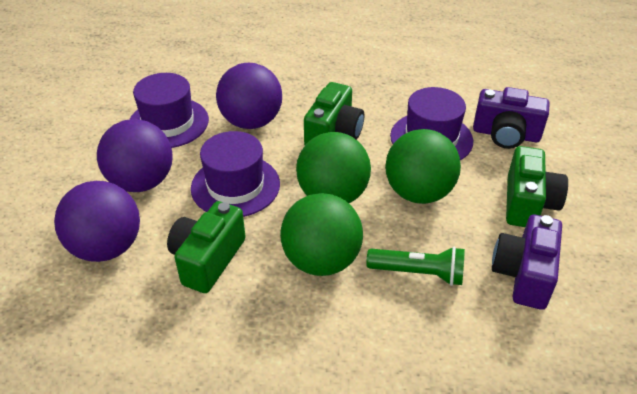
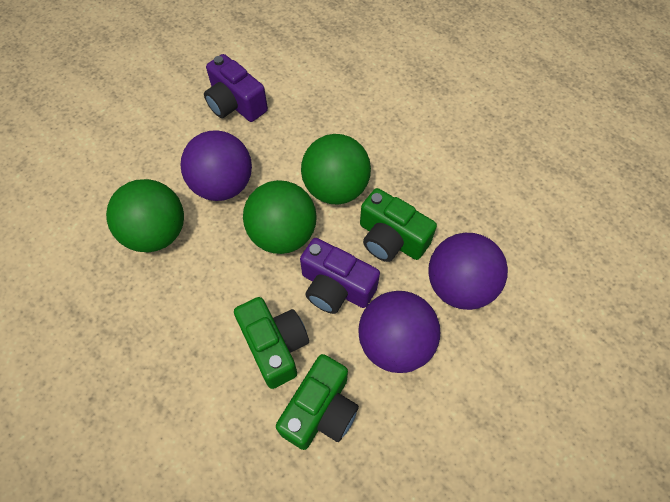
green flashlight: 1 -> 0
purple hat: 3 -> 0

